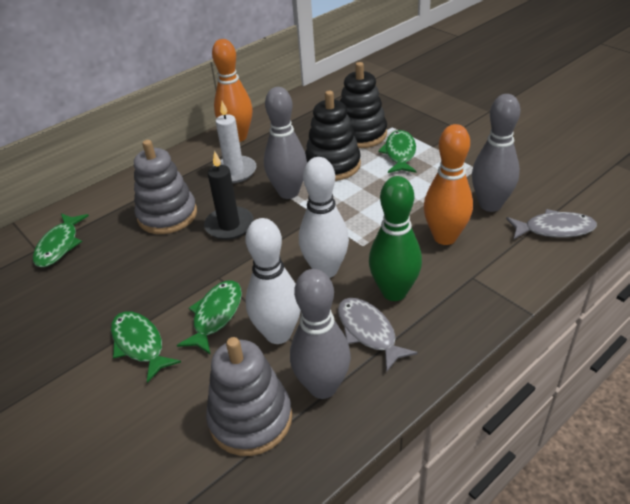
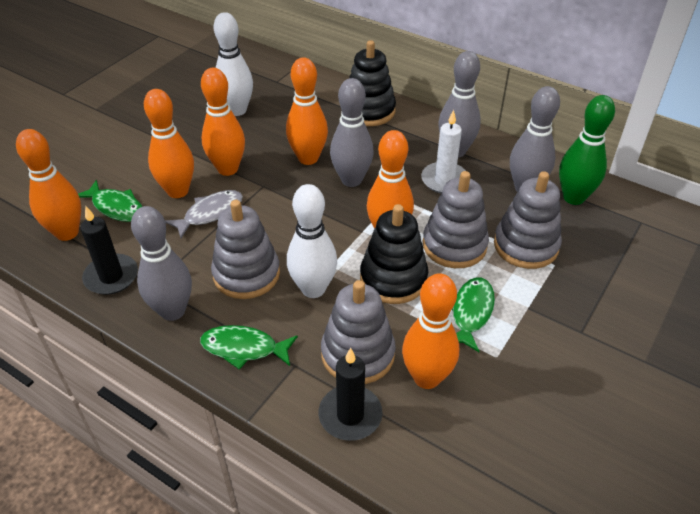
black candle: 1 -> 2
green fish: 4 -> 3
grey bowling pin: 3 -> 4
grey fish: 2 -> 1
grey stacking toy: 2 -> 4
orange bowling pin: 2 -> 6

